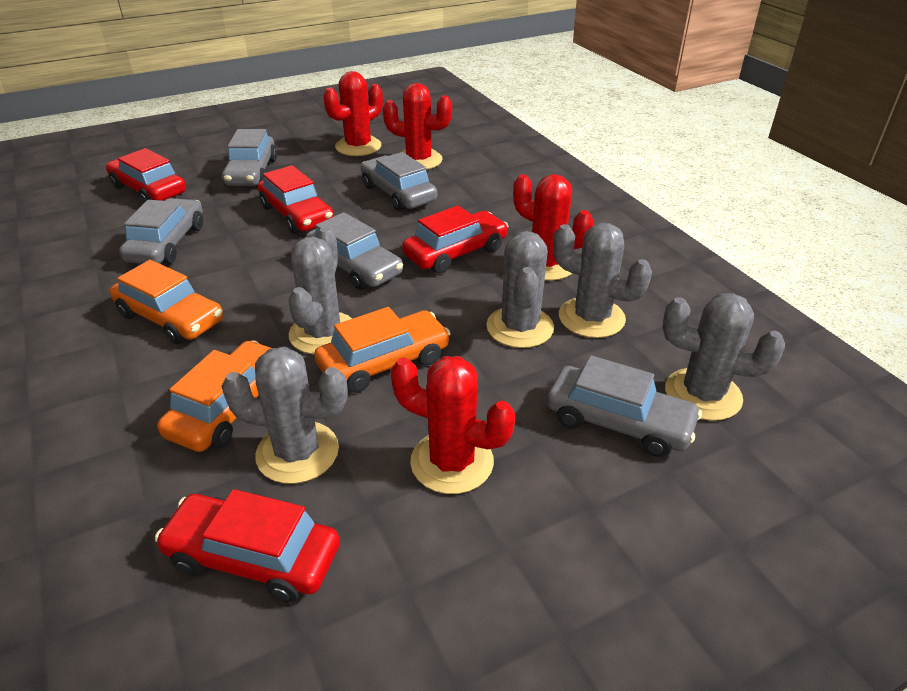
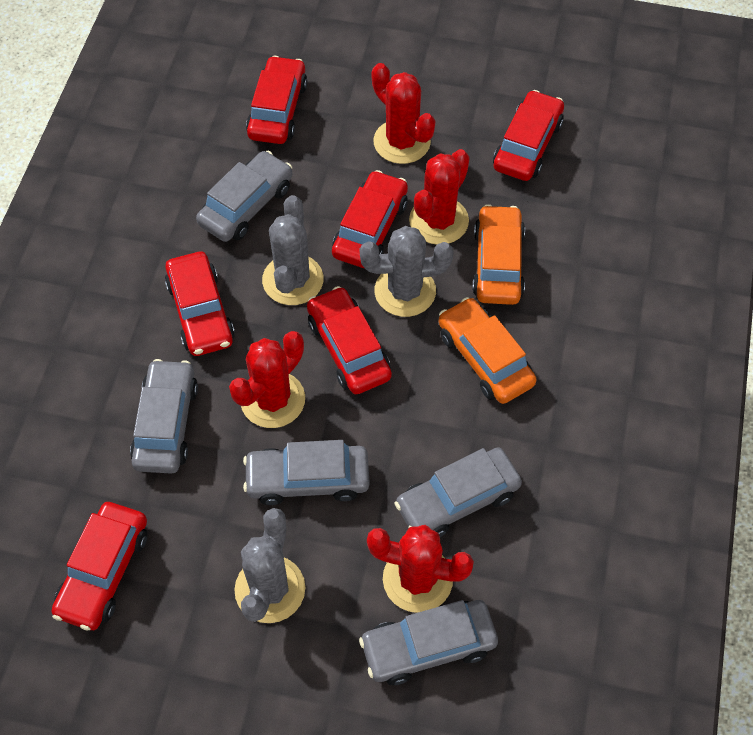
grey cactus: 5 -> 3
orange car: 3 -> 2
red car: 4 -> 6

